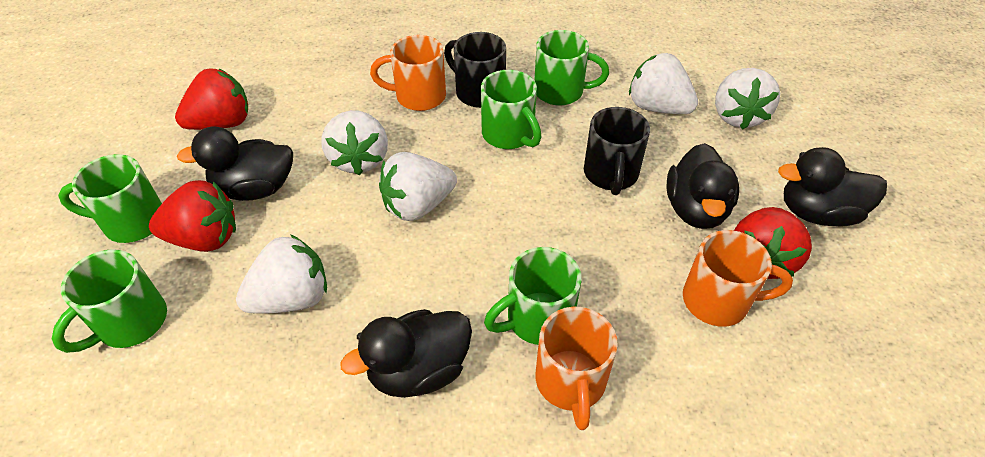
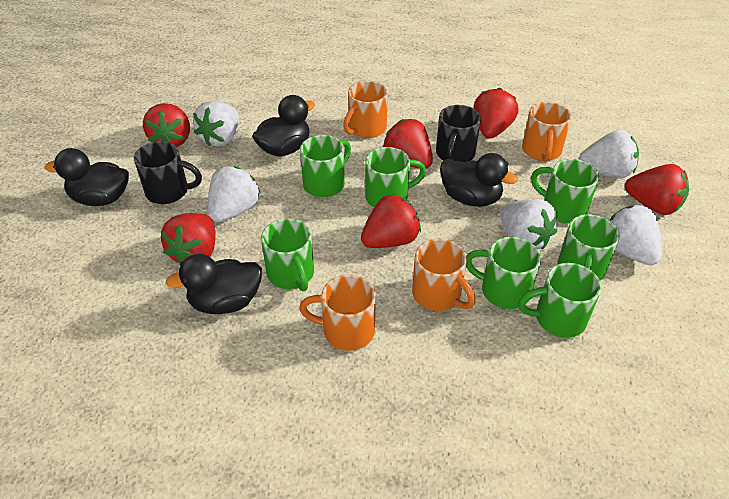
green mug: 5 -> 7
orange mug: 3 -> 4
red strawberry: 3 -> 6

